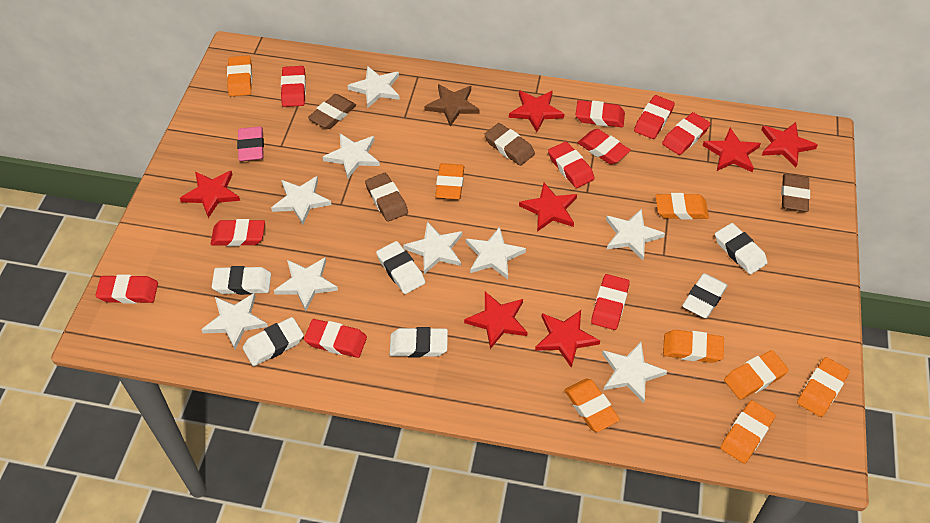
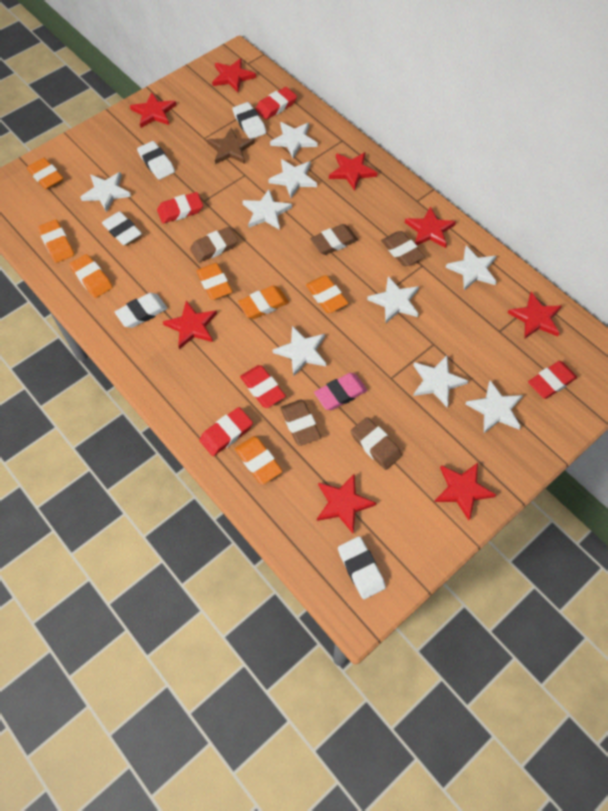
brown eraser: 4 -> 5
orange eraser: 8 -> 7
red eraser: 10 -> 5
red star: 7 -> 8
white eraser: 6 -> 5

